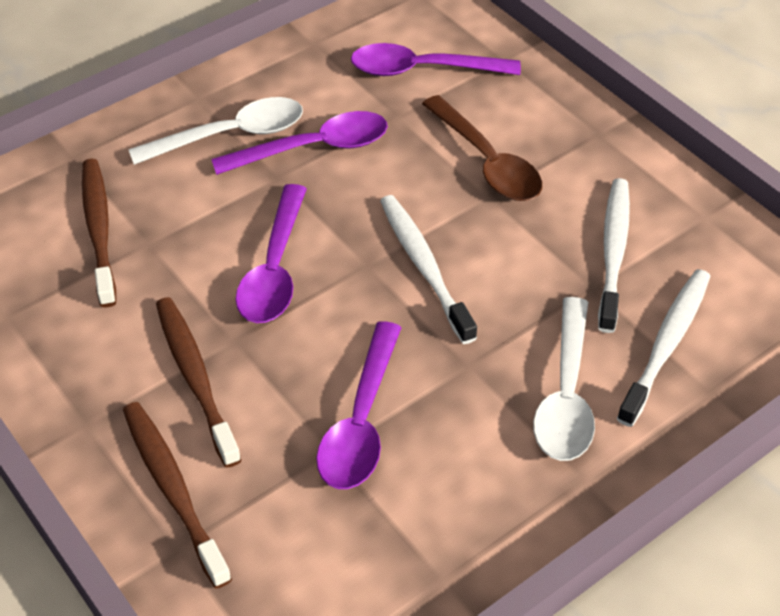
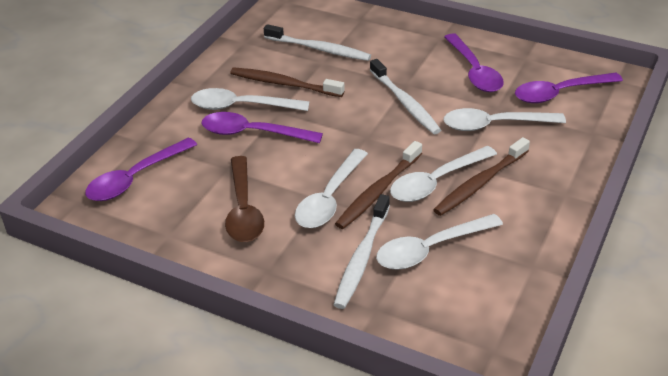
white spoon: 2 -> 5

